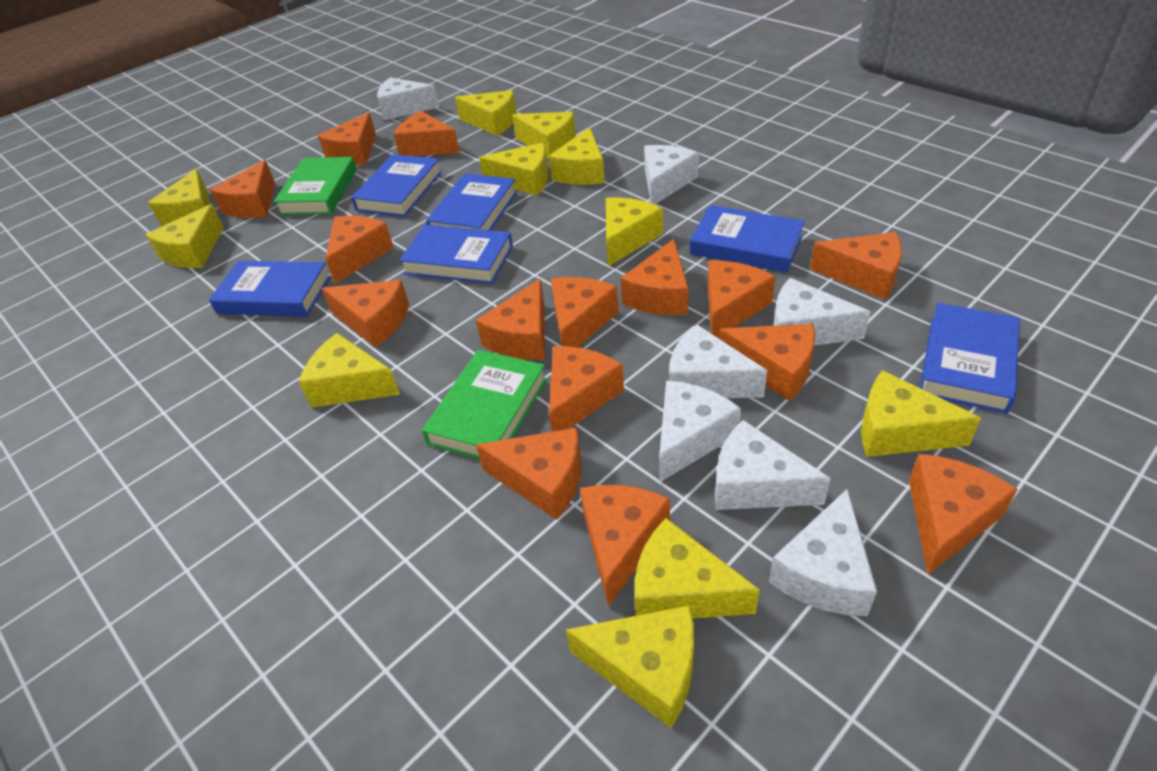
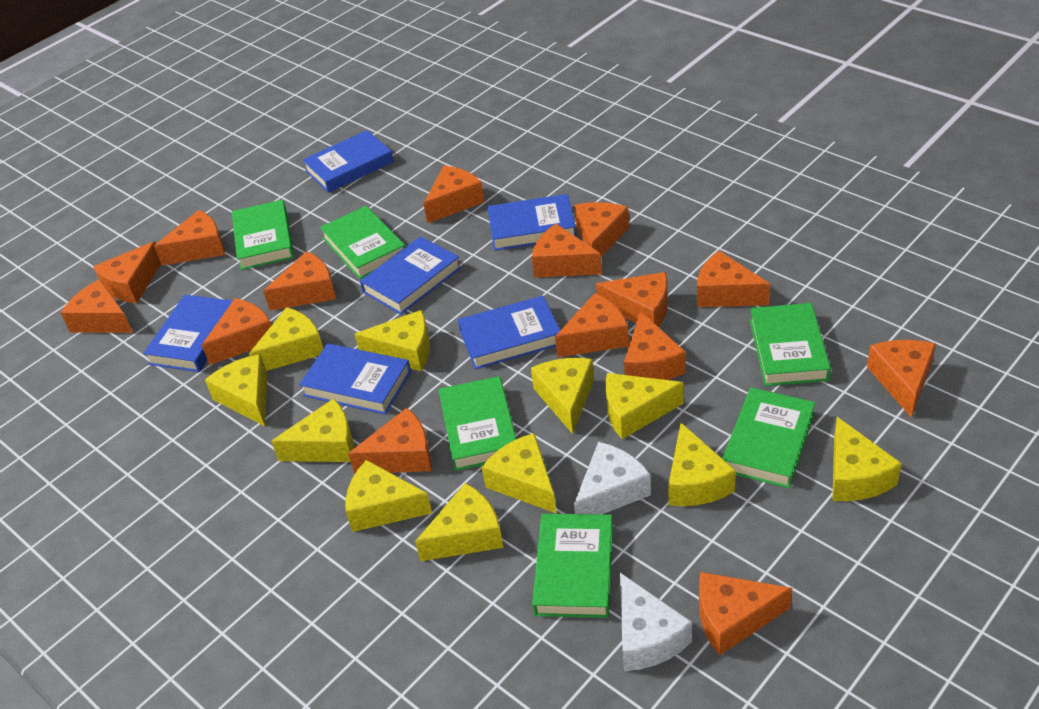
green book: 2 -> 6
white cheese: 7 -> 2

